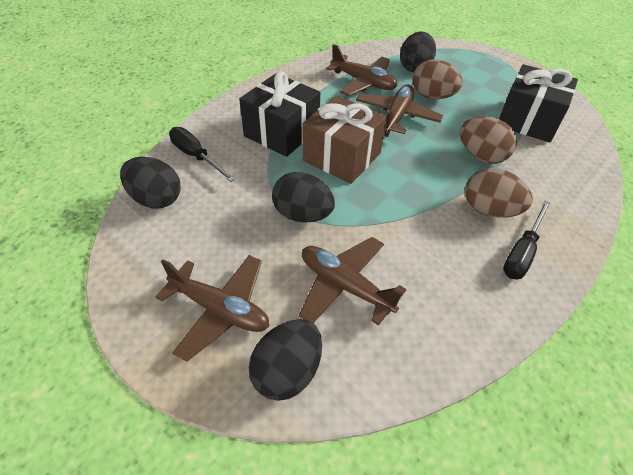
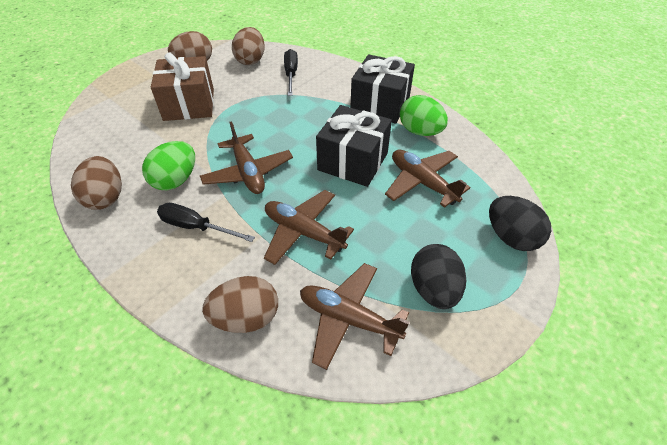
black egg: 4 -> 2
brown egg: 3 -> 4
green egg: 0 -> 2

